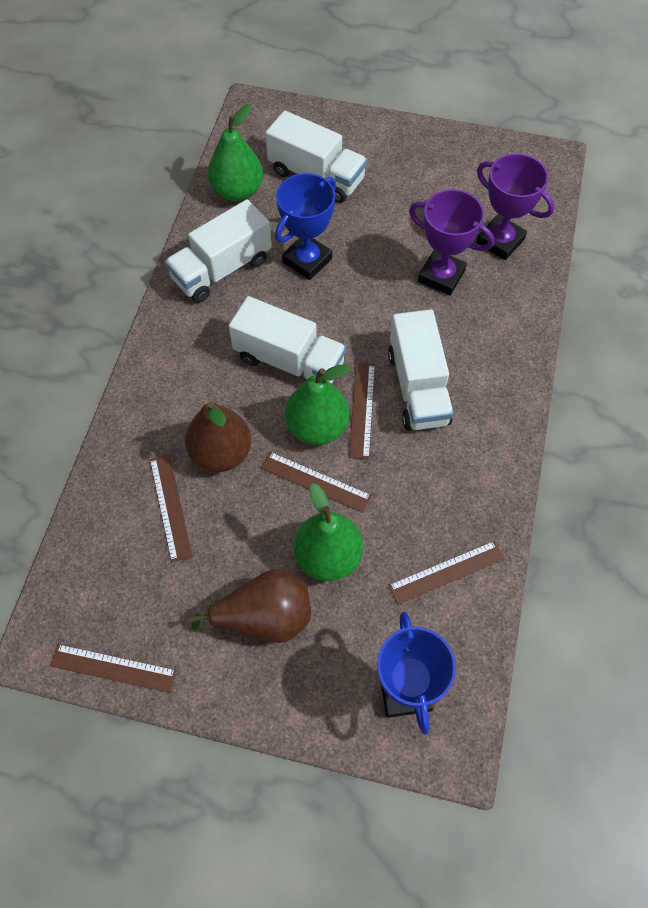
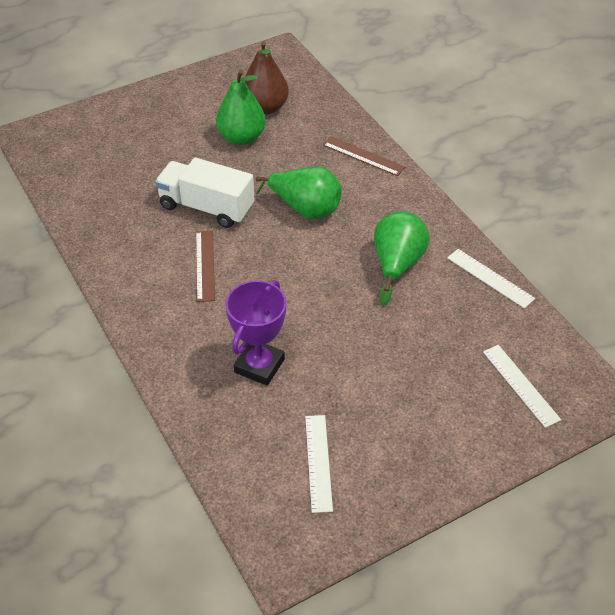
blue trophy: 2 -> 0
brown pear: 2 -> 1
brown ruler: 5 -> 2
purple trophy: 2 -> 1
white ruler: 0 -> 3
white truck: 4 -> 1

